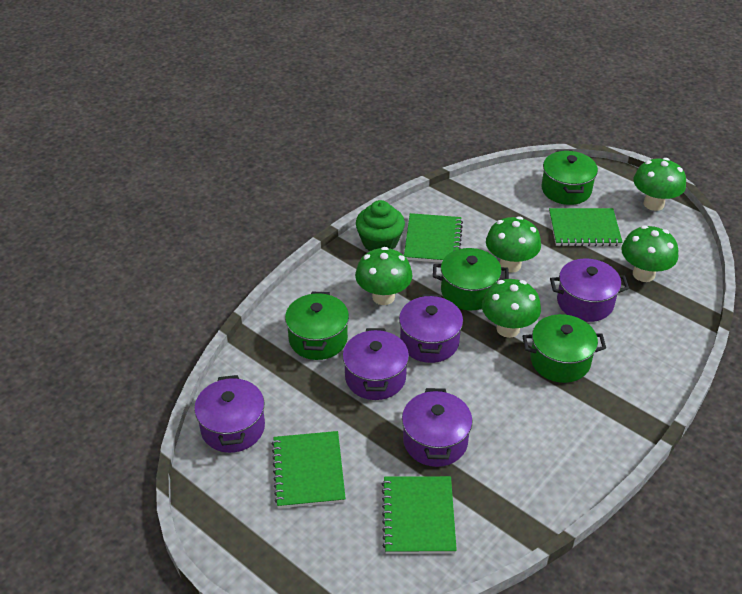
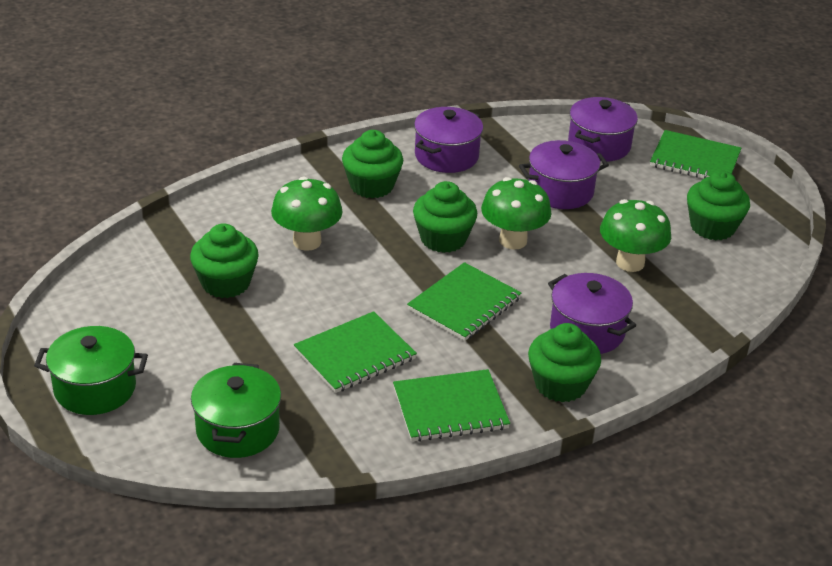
green cupcake: 1 -> 5
green mushroom: 5 -> 3
green pot: 4 -> 2
purple pot: 5 -> 4

